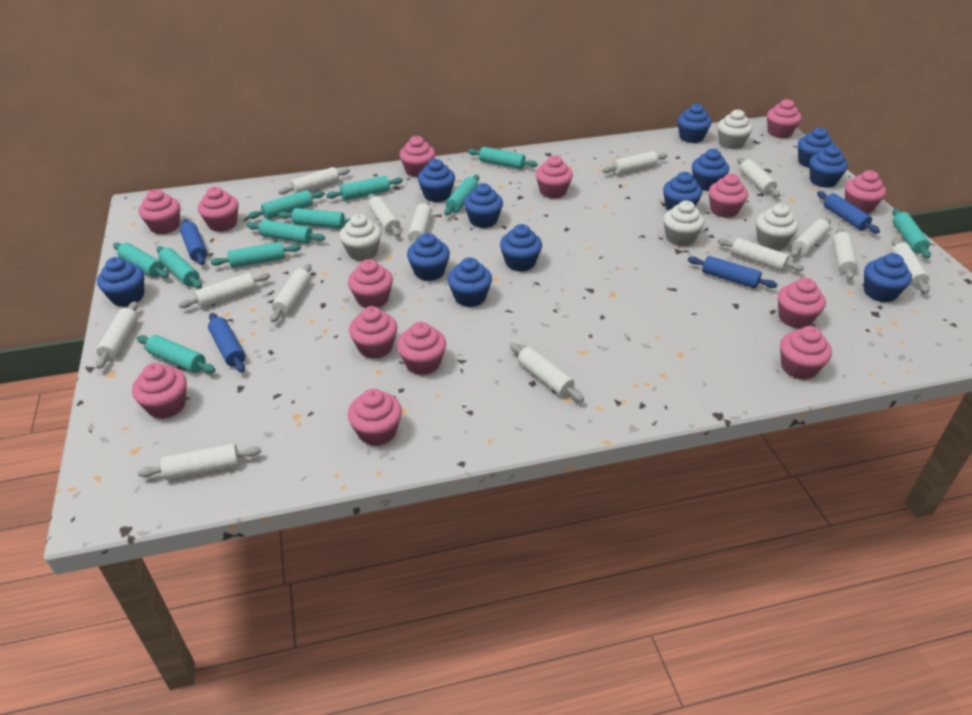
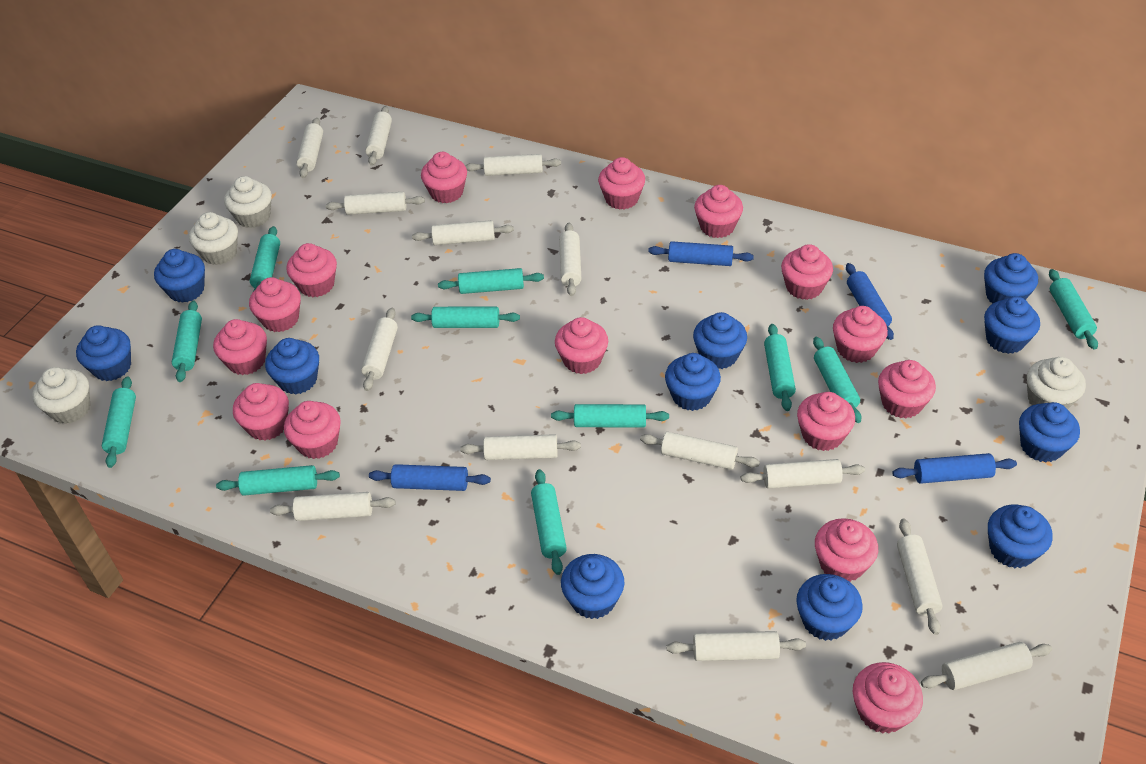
blue cupcake: 12 -> 11
pink cupcake: 14 -> 15

